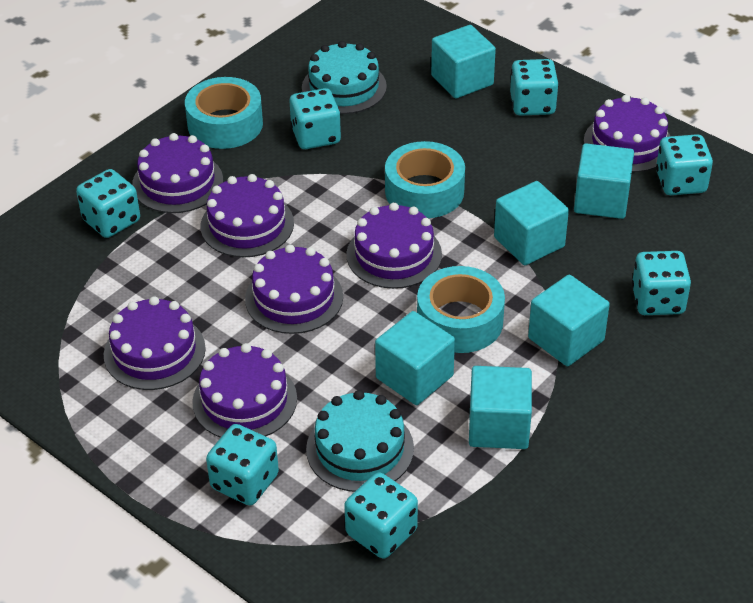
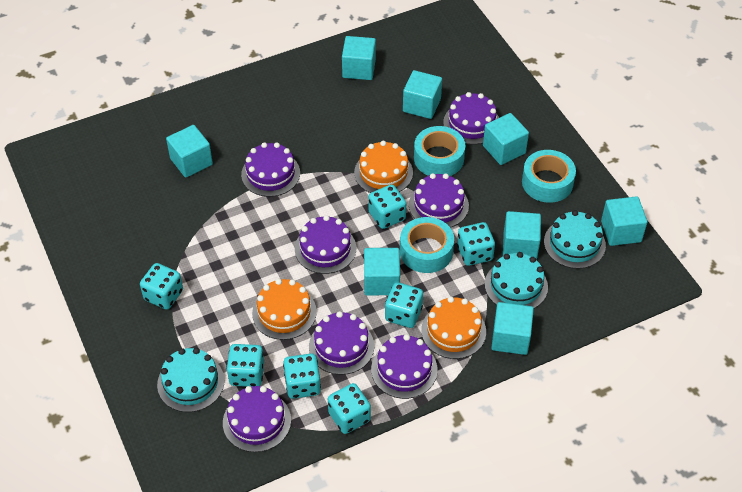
orange cake: 0 -> 3
turquoise cake: 2 -> 3
turquoise cube: 6 -> 8

